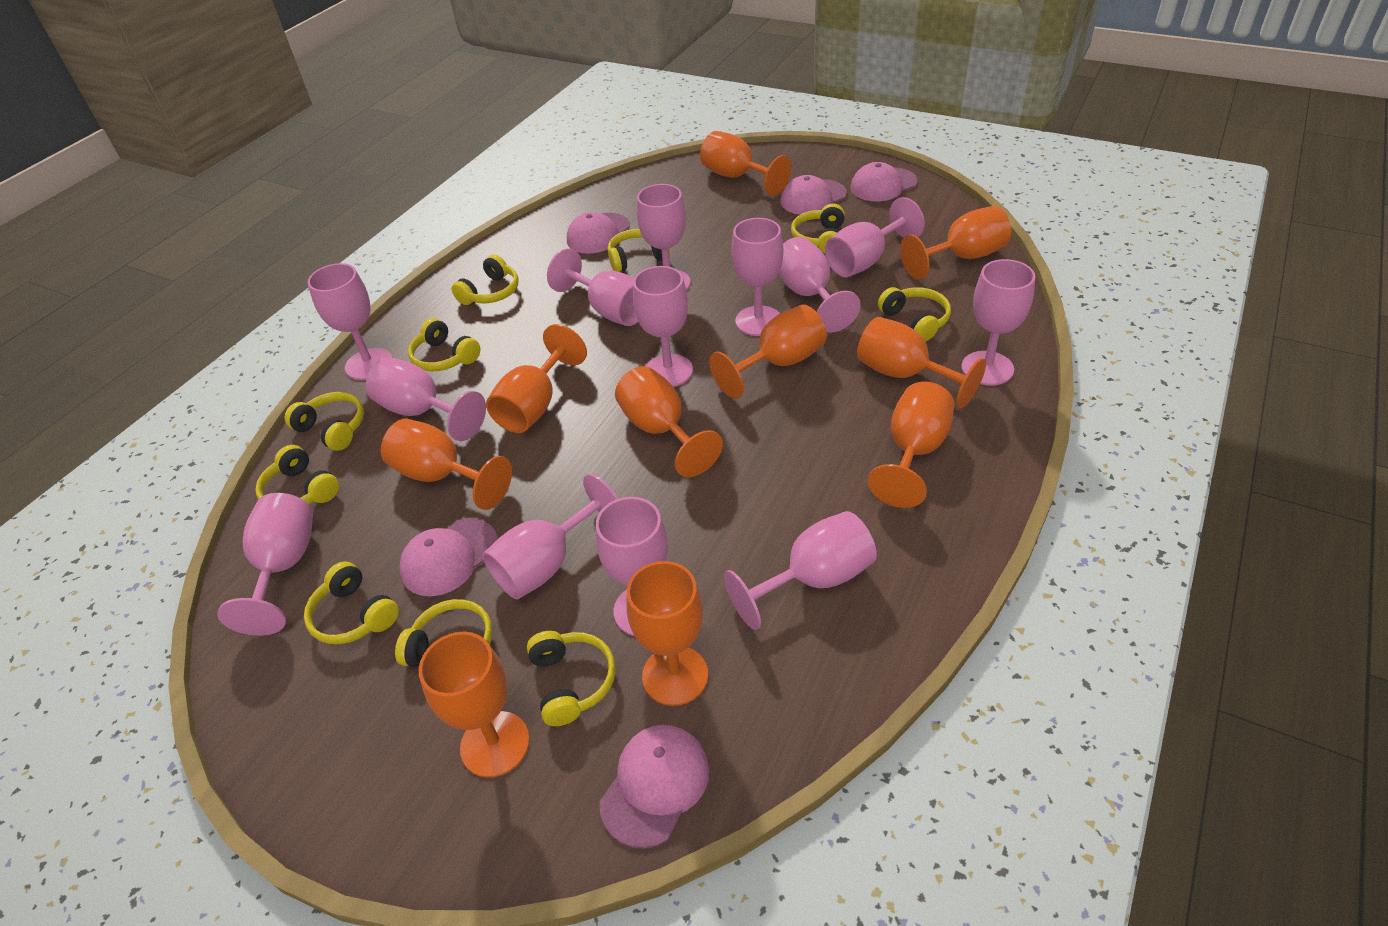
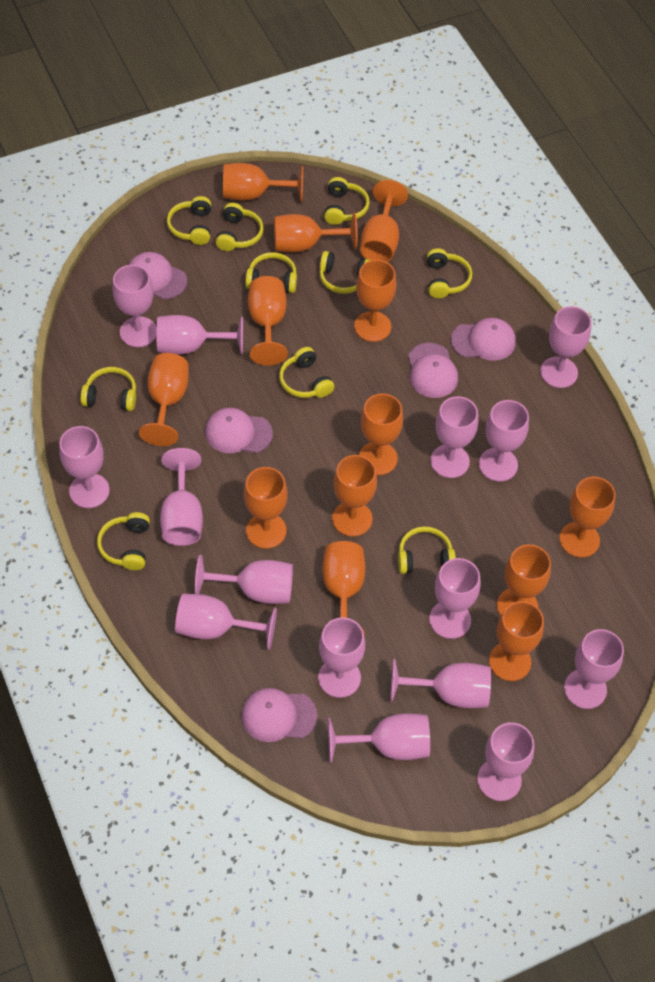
orange goblet: 10 -> 13
pink goblet: 13 -> 15

